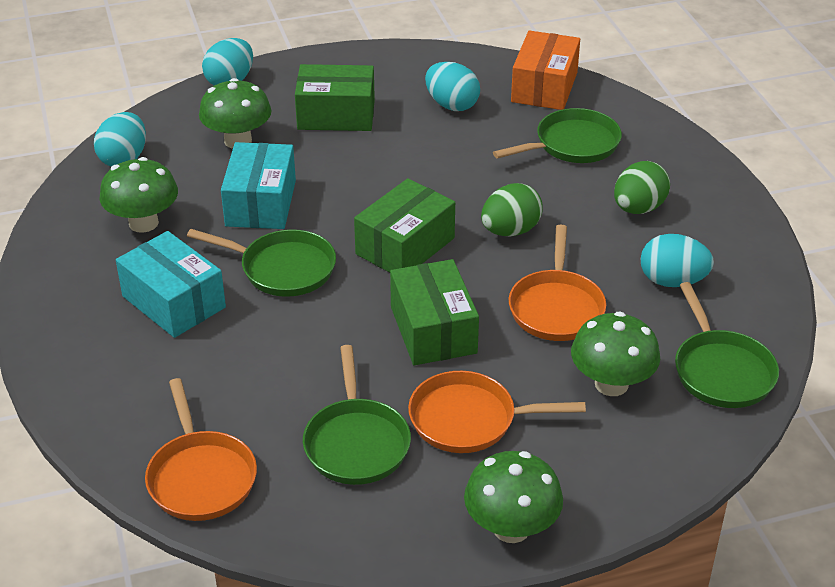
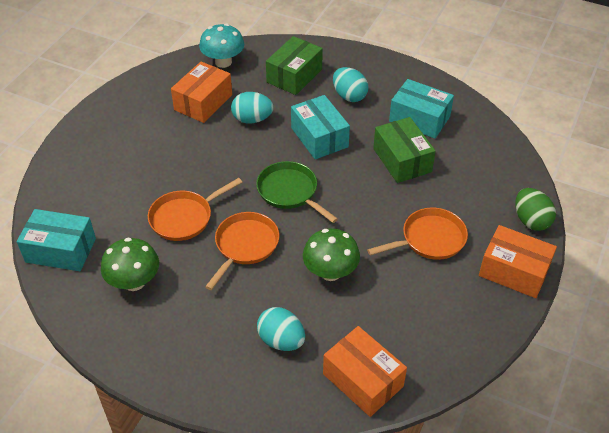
green box: 3 -> 2
green egg: 2 -> 1
green mushroom: 4 -> 2
green pan: 4 -> 1
orange box: 1 -> 3
turquoise box: 2 -> 3
turquoise egg: 4 -> 3
turquoise mushroom: 0 -> 1

